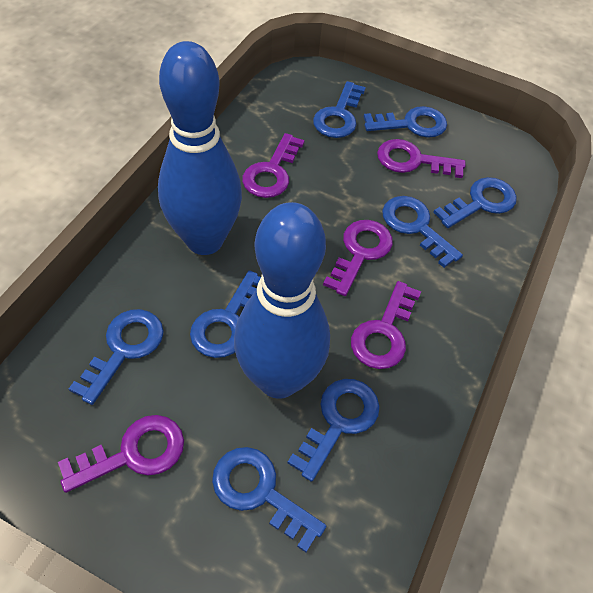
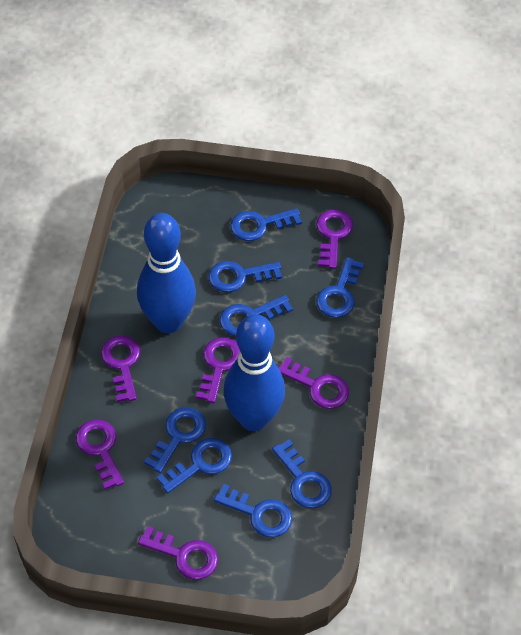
purple key: 5 -> 6

